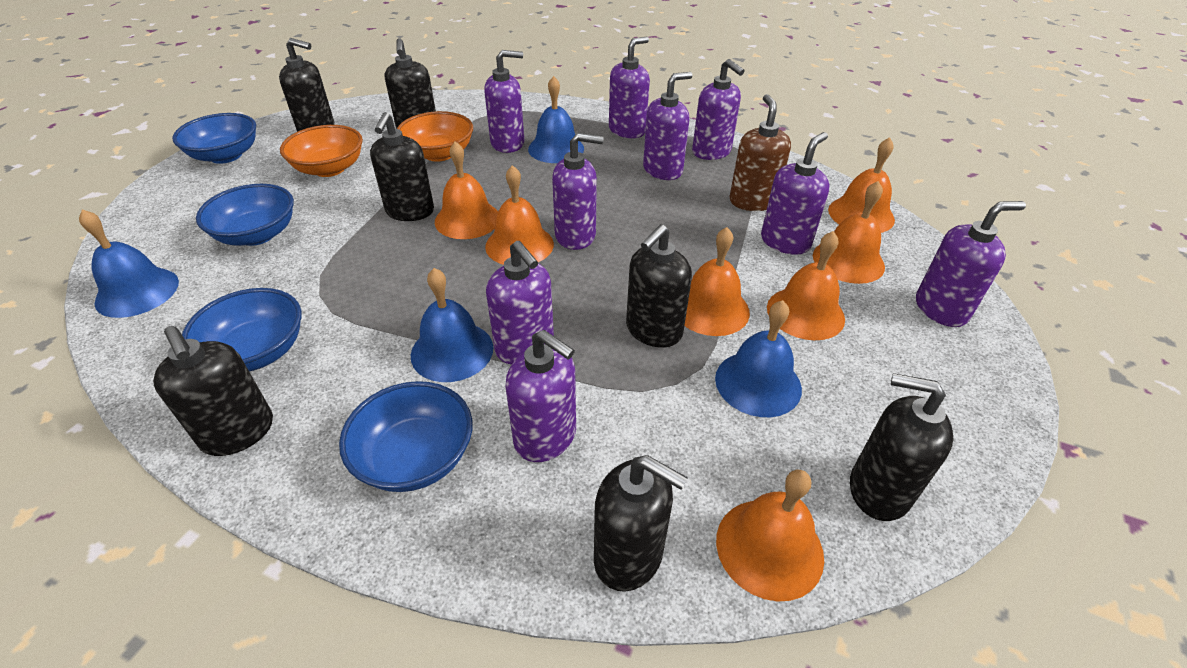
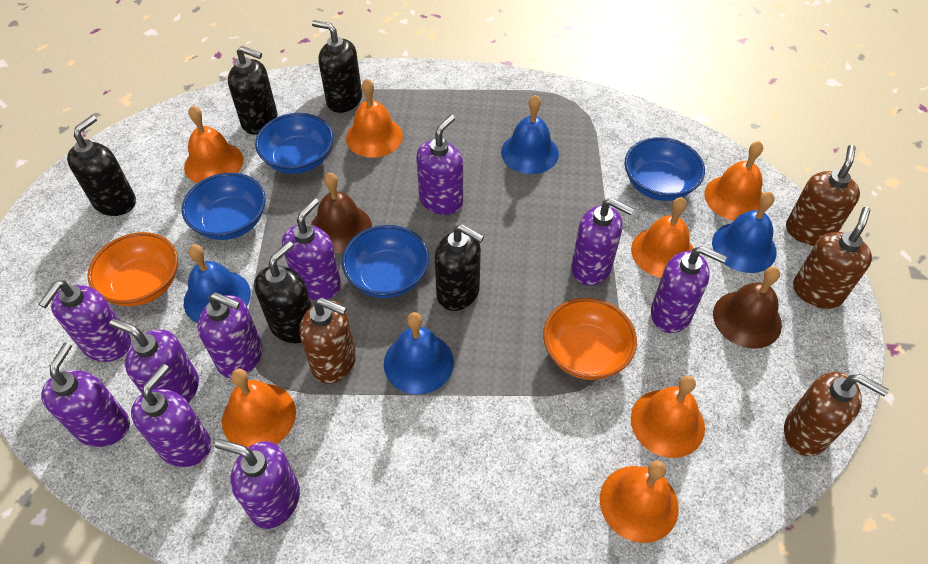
black soap dispenser: 7 -> 5
brown bell: 0 -> 2
brown soap dispenser: 1 -> 4
purple soap dispenser: 9 -> 10

